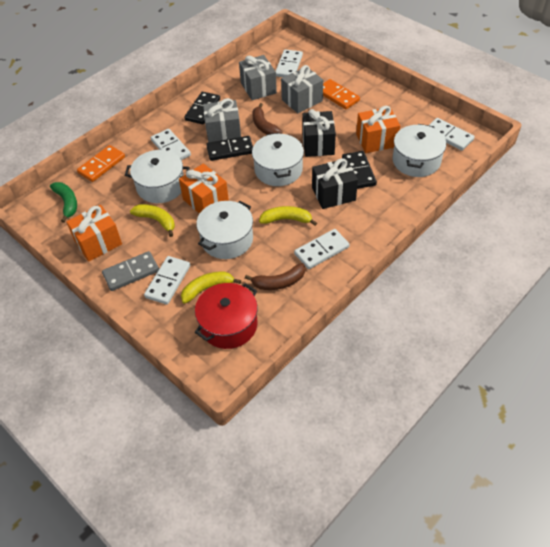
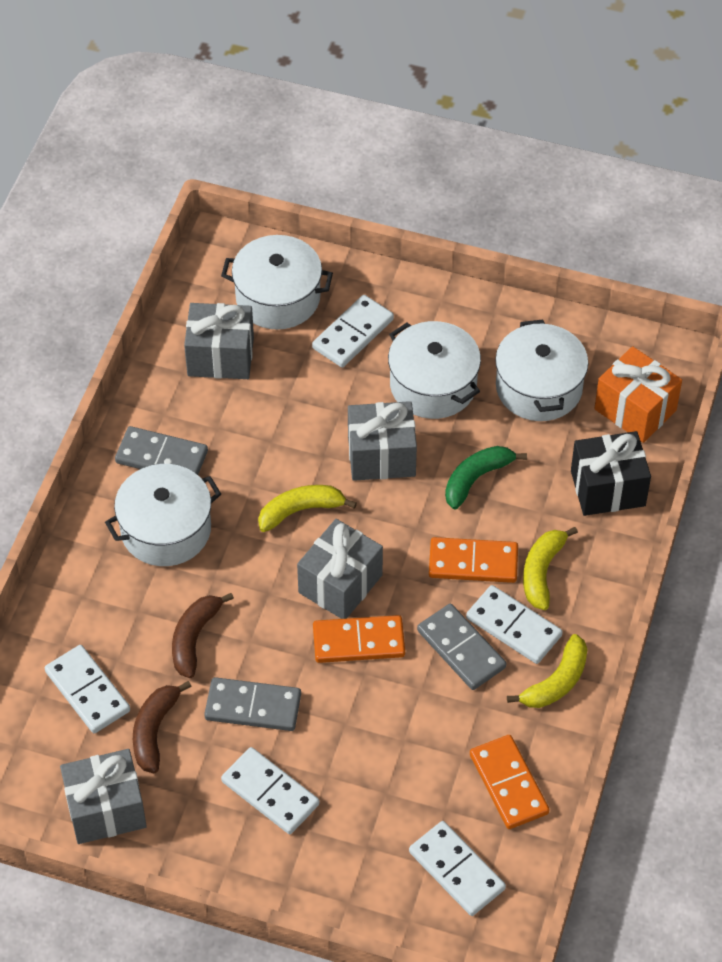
black domino: 3 -> 0
black gift: 2 -> 1
grey domino: 1 -> 3
grey gift: 3 -> 4
orange domino: 2 -> 3
orange gift: 3 -> 1
red pot: 1 -> 0

